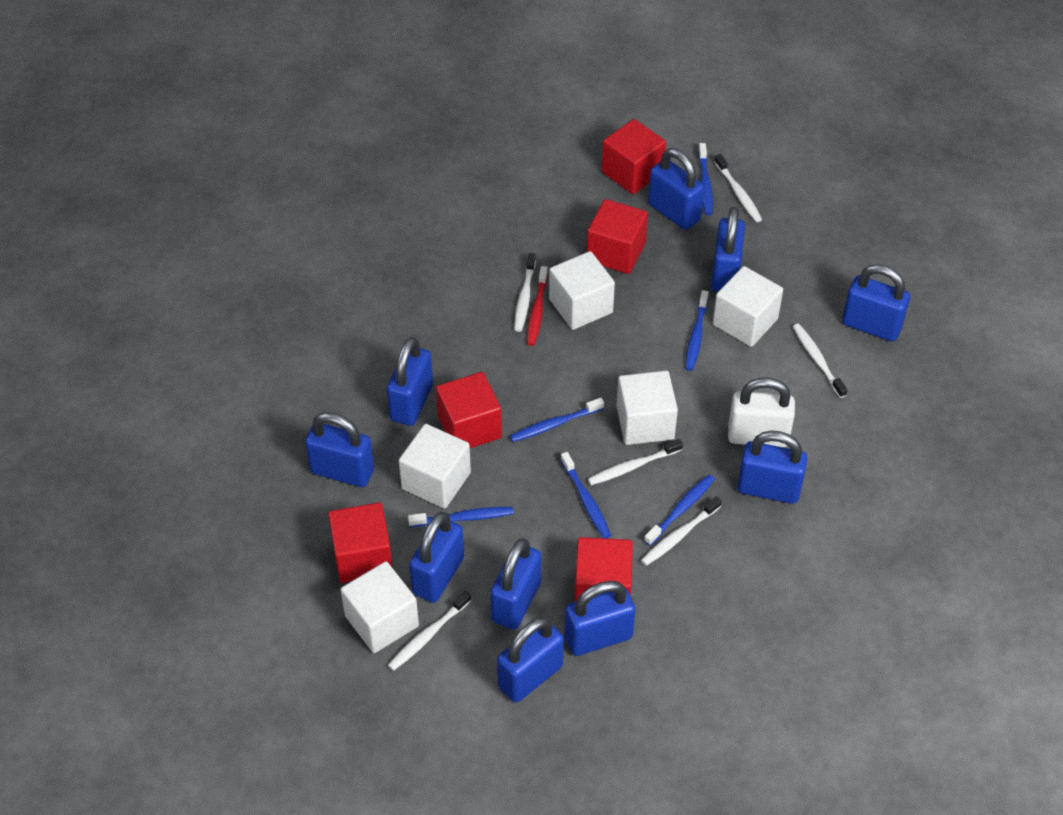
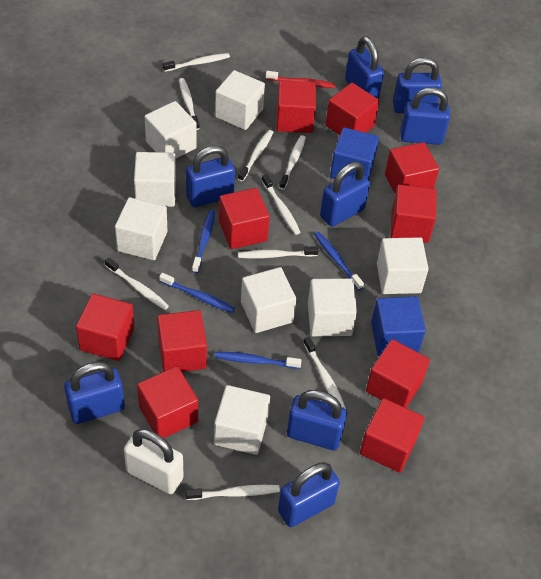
blue cube: 0 -> 2
blue padlock: 10 -> 8
blue toothbrush: 6 -> 4
red cube: 5 -> 10
white cube: 5 -> 8
white toothbrush: 6 -> 9

